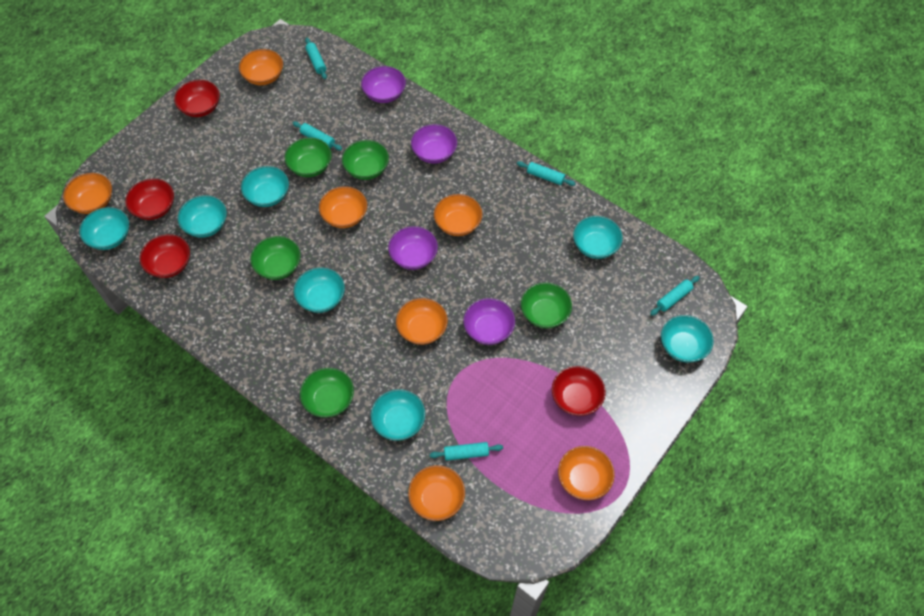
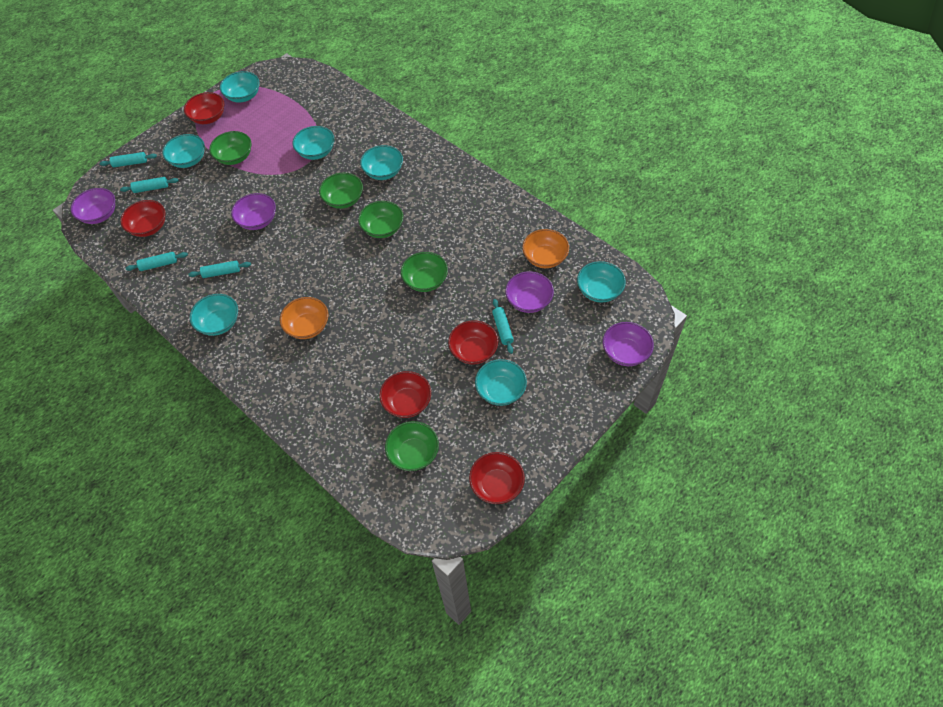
orange bowl: 7 -> 2
red bowl: 4 -> 5

